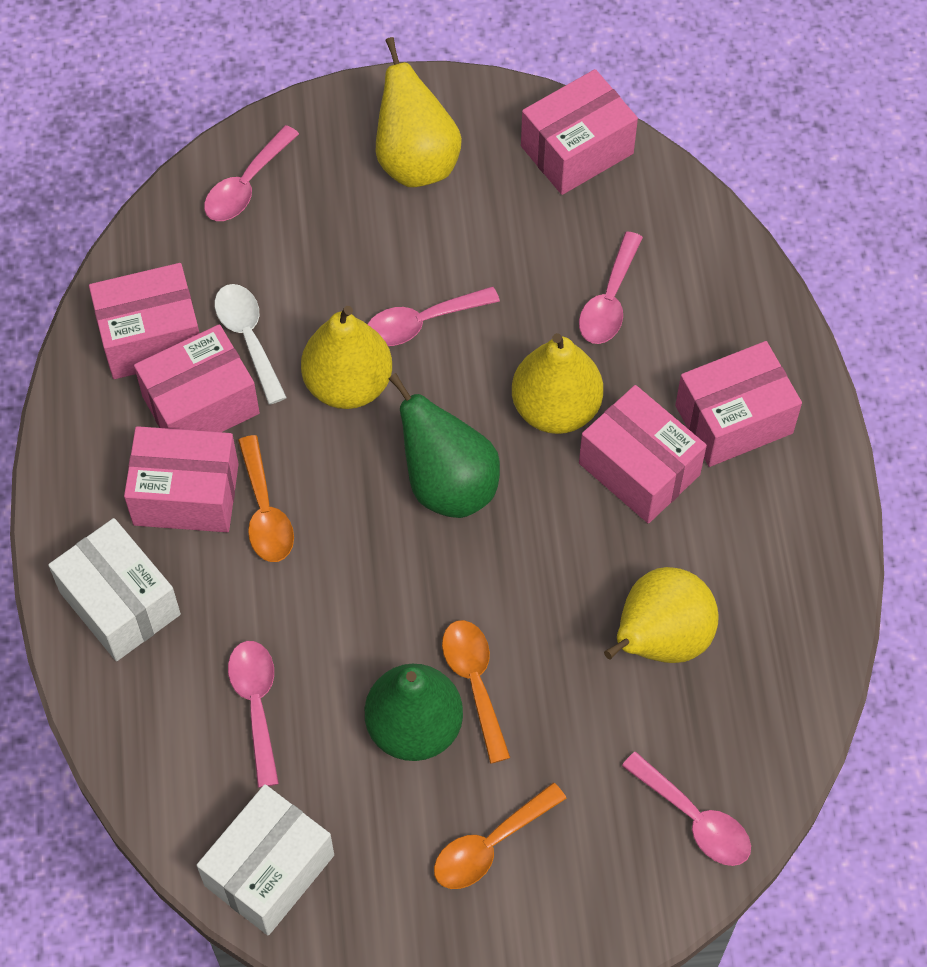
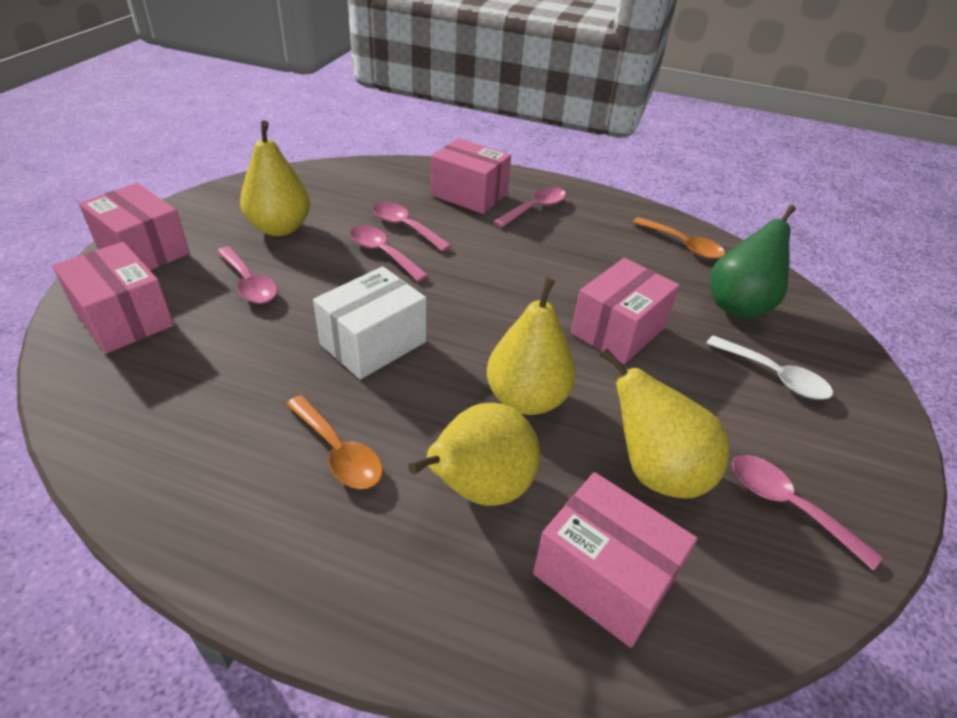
green pear: 2 -> 1
orange spoon: 3 -> 2
pink box: 6 -> 5
white box: 2 -> 1

